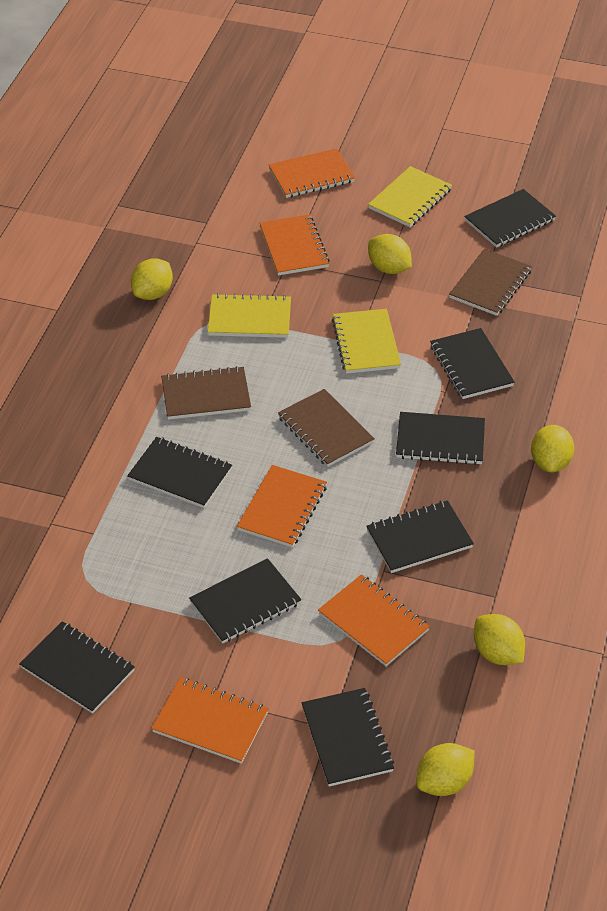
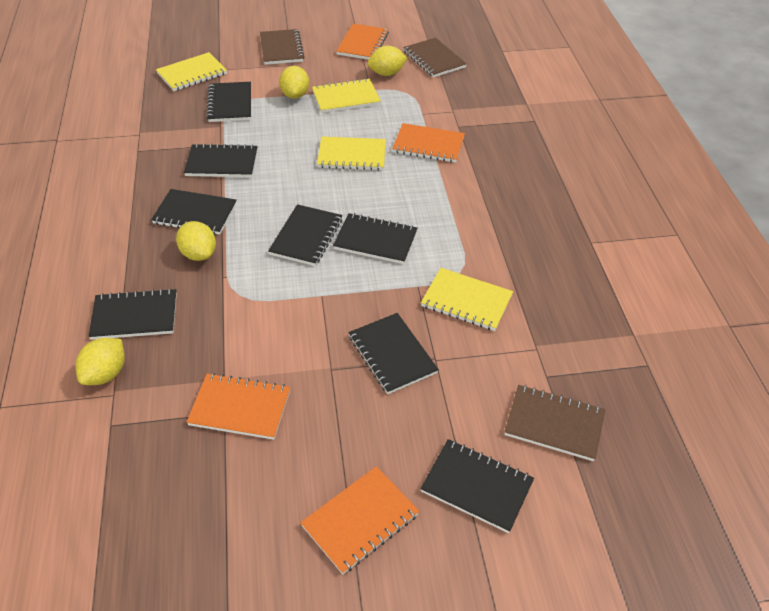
orange notebook: 5 -> 4
yellow lemon: 5 -> 4
yellow notebook: 3 -> 4

